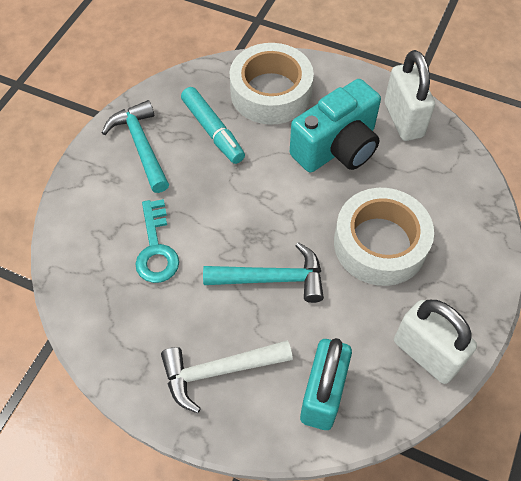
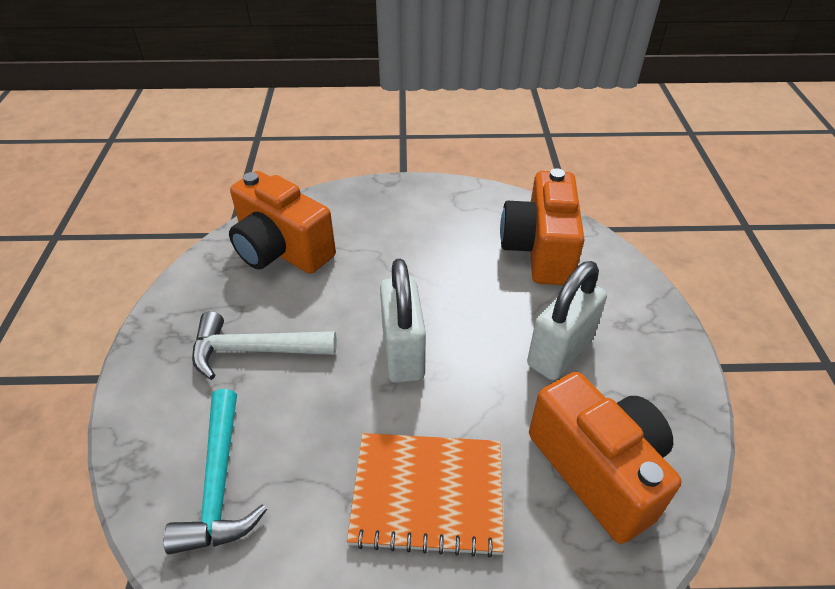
orange camera: 0 -> 3
orange notebook: 0 -> 1
turquoise camera: 1 -> 0
turquoise hammer: 2 -> 1
turquoise key: 1 -> 0
turquoise marker: 1 -> 0
turquoise padlock: 1 -> 0
white tape: 2 -> 0

